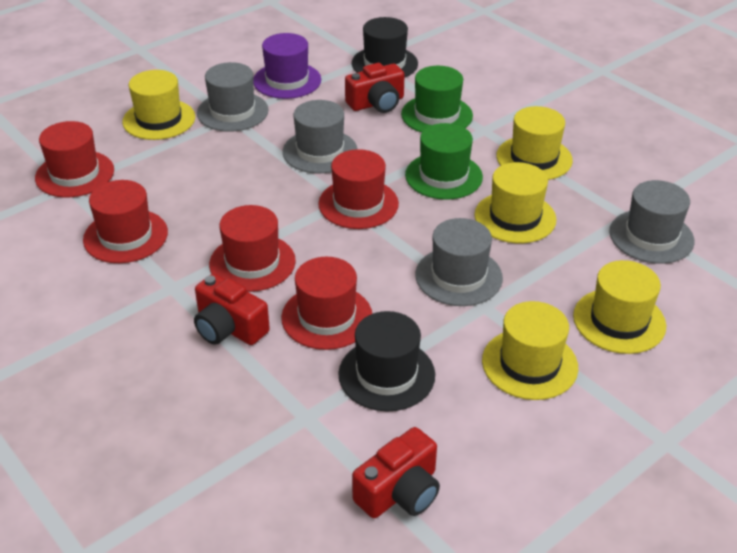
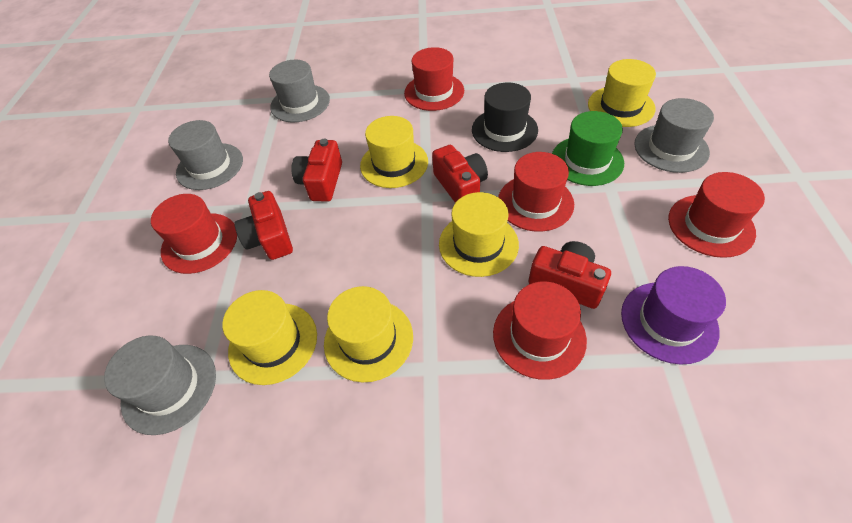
black hat: 2 -> 1
green hat: 2 -> 1
red camera: 3 -> 4

